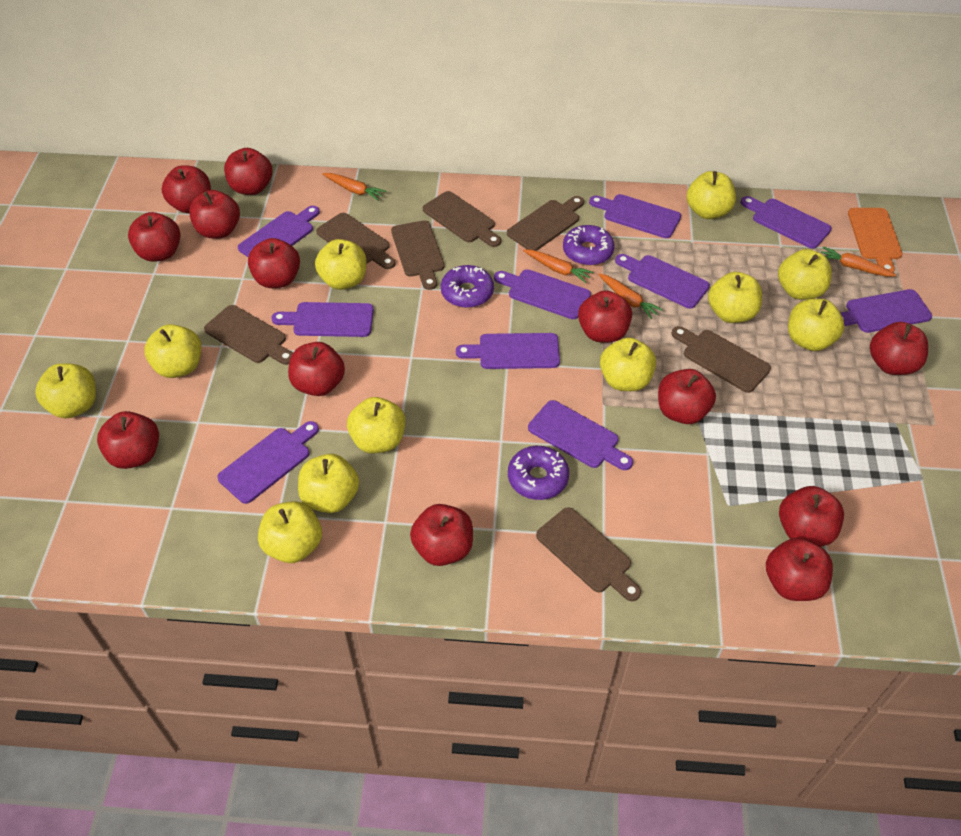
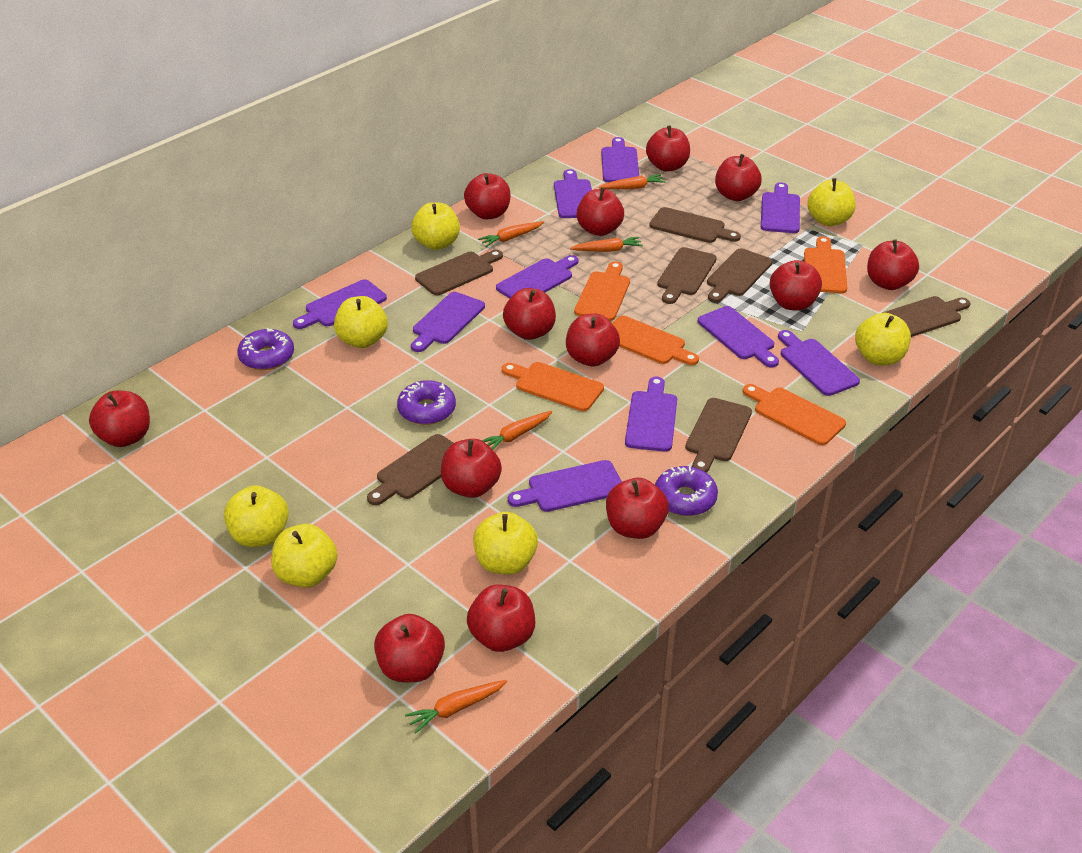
orange carrot: 4 -> 5
orange cutting board: 1 -> 5
yellow apple: 11 -> 7

